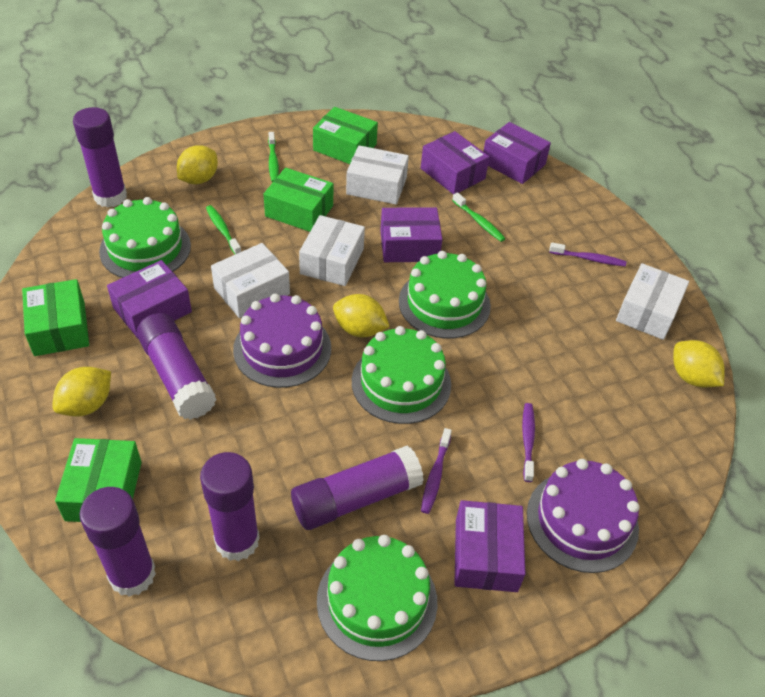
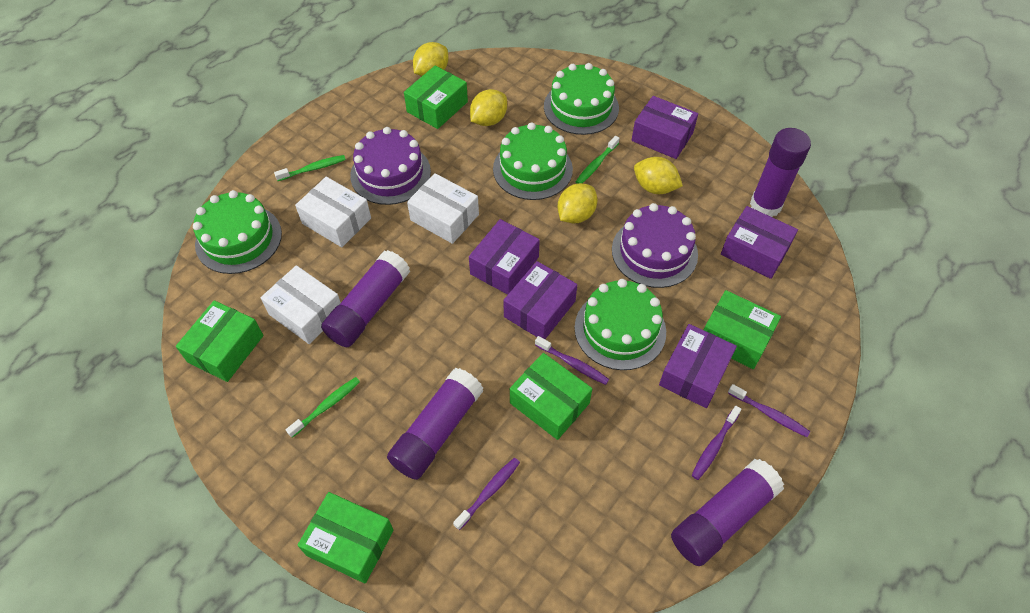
green box: 4 -> 5
purple glue stick: 5 -> 4
purple toothbrush: 3 -> 4
white box: 4 -> 3

